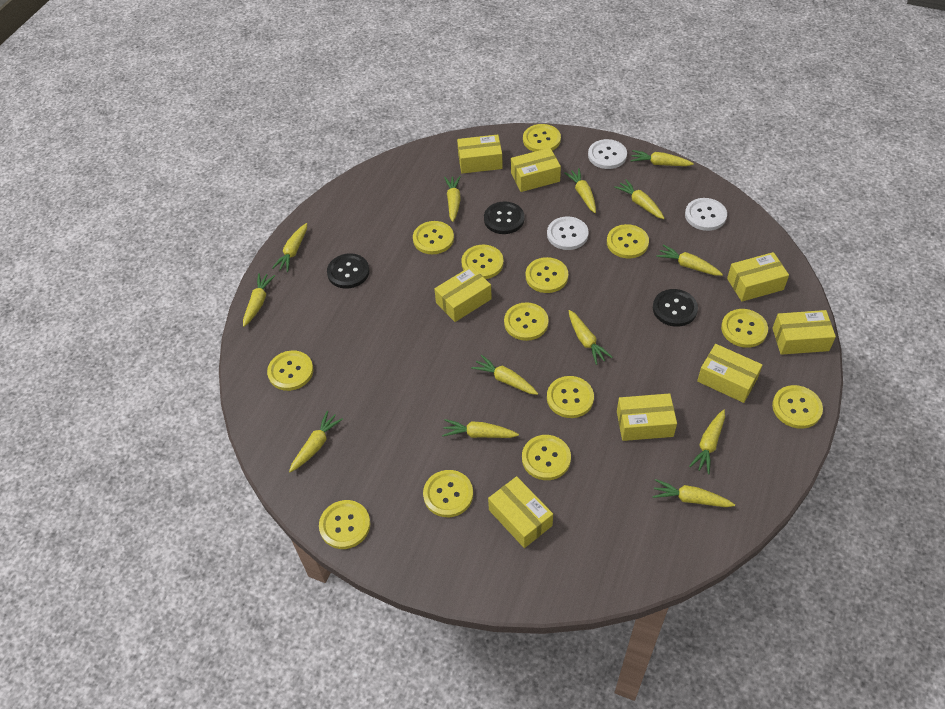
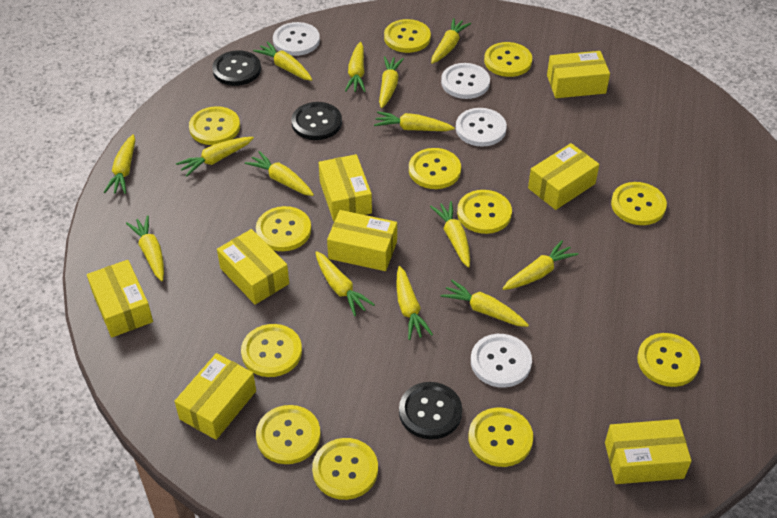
white button: 3 -> 4
yellow button: 13 -> 12
yellow carrot: 13 -> 14

